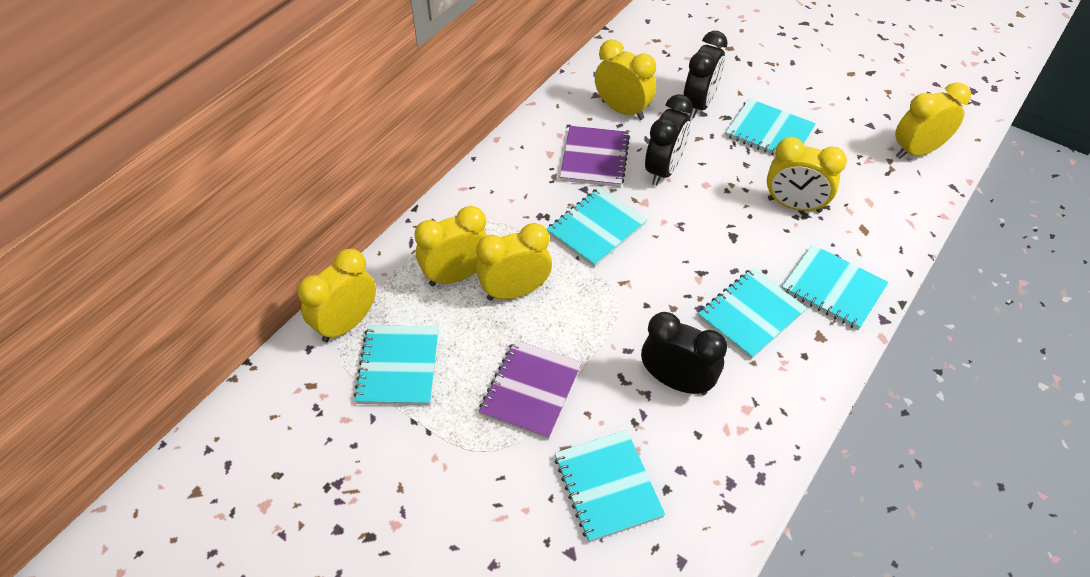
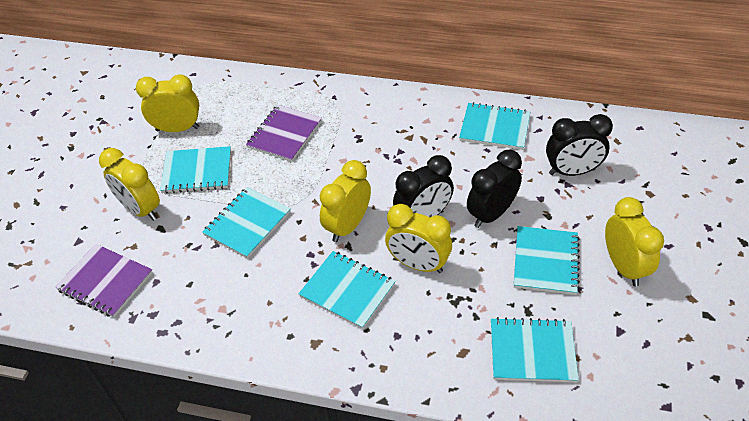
yellow clock: 6 -> 5

